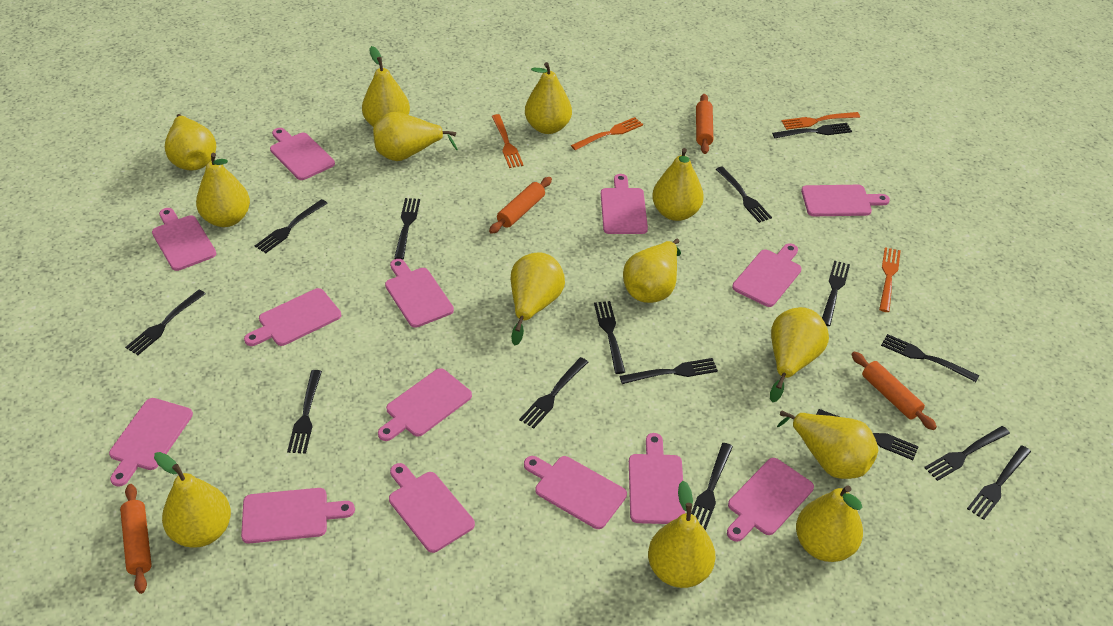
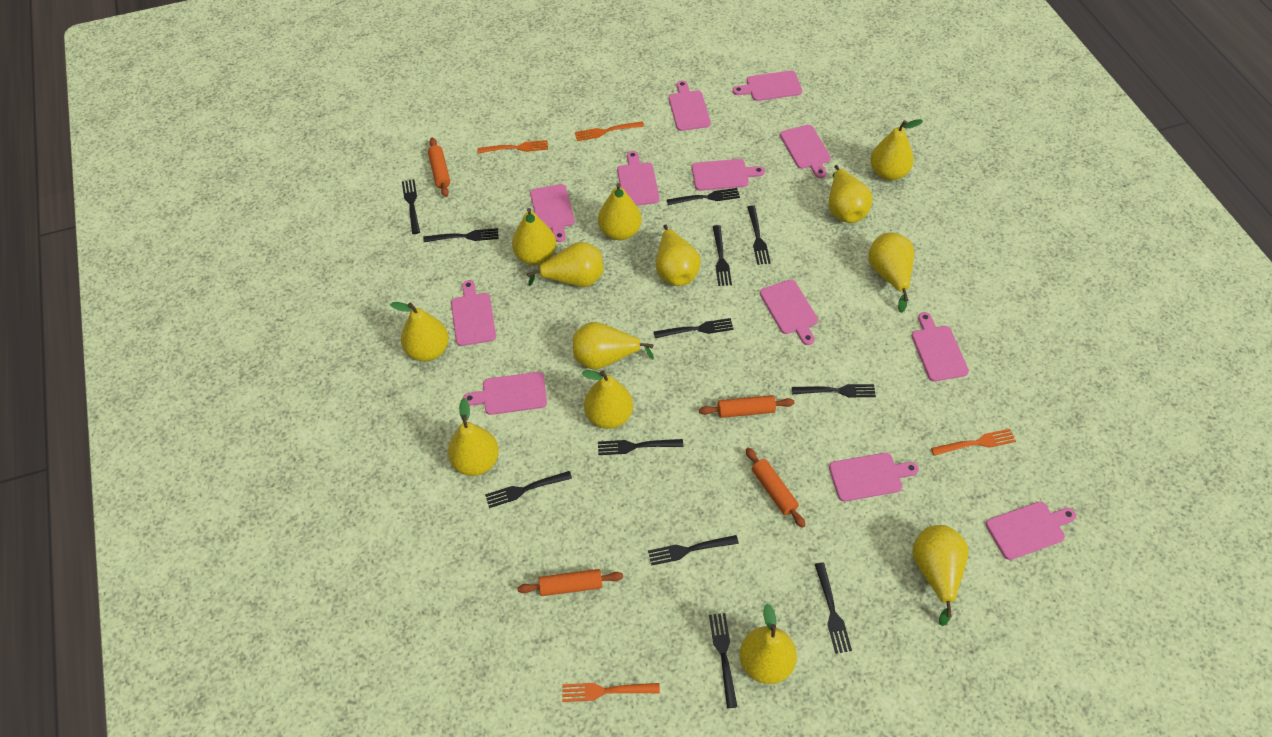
black fork: 15 -> 12
pink cutting board: 14 -> 12

